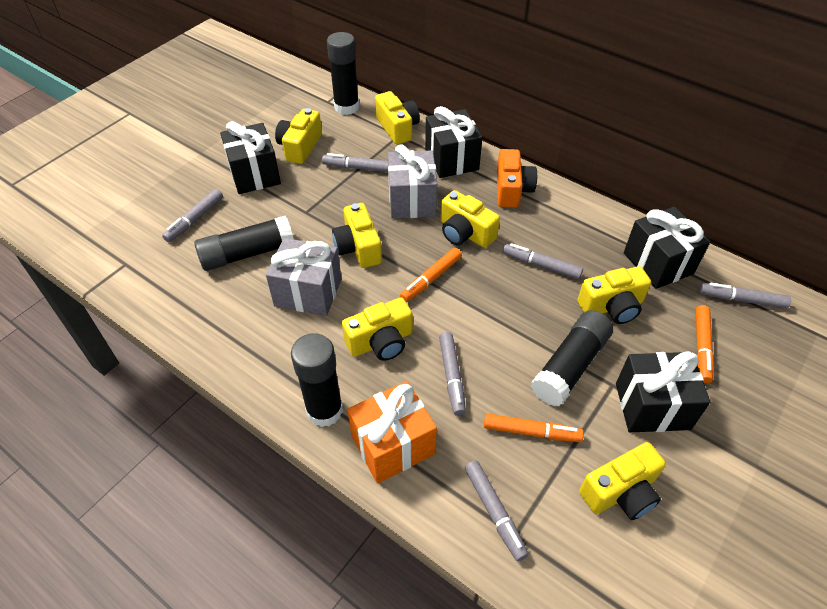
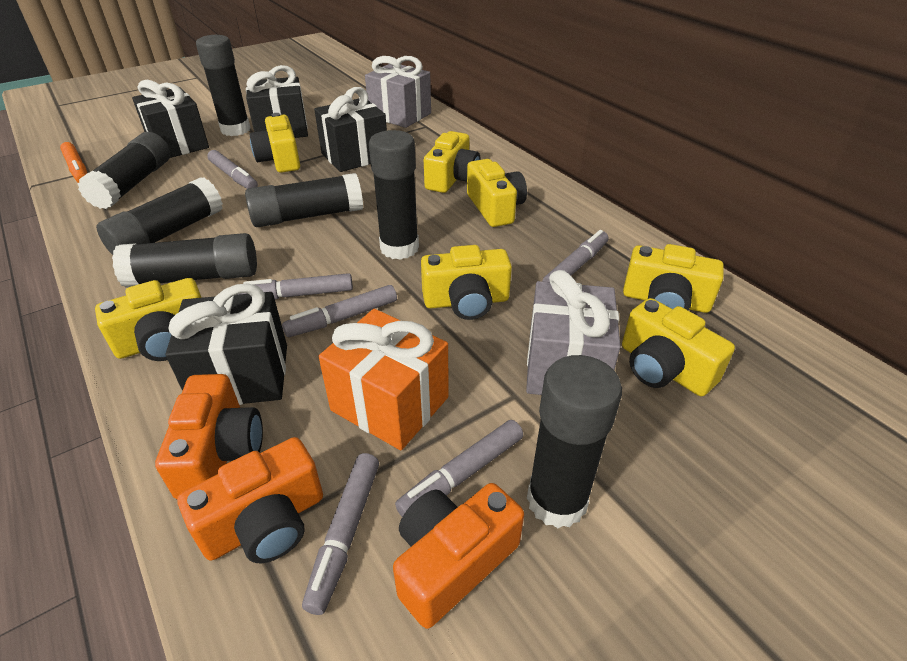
black glue stick: 4 -> 7
orange camera: 1 -> 3
orange marker: 3 -> 1

